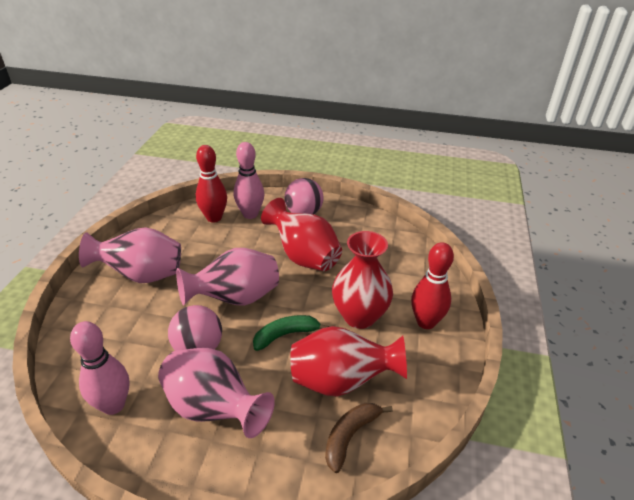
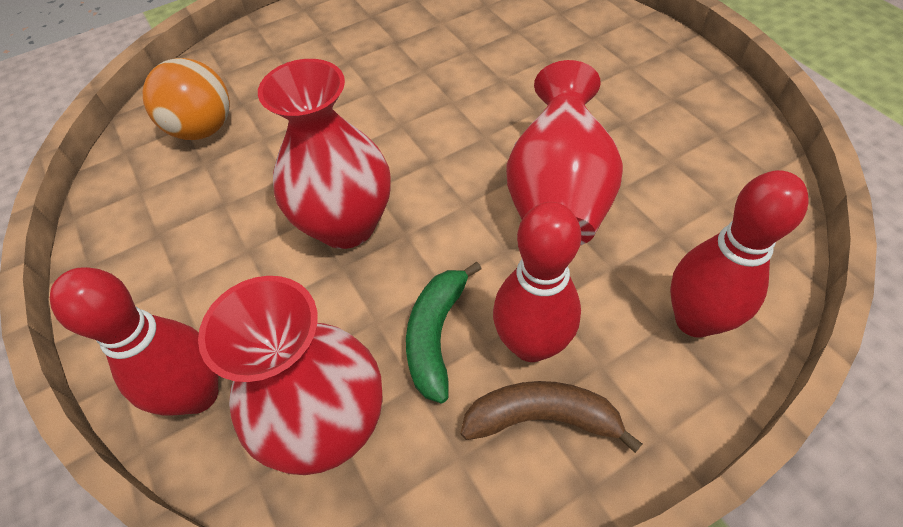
orange ball: 0 -> 1
pink ball: 2 -> 0
pink bowling pin: 2 -> 0
pink vase: 3 -> 0
red bowling pin: 2 -> 3

